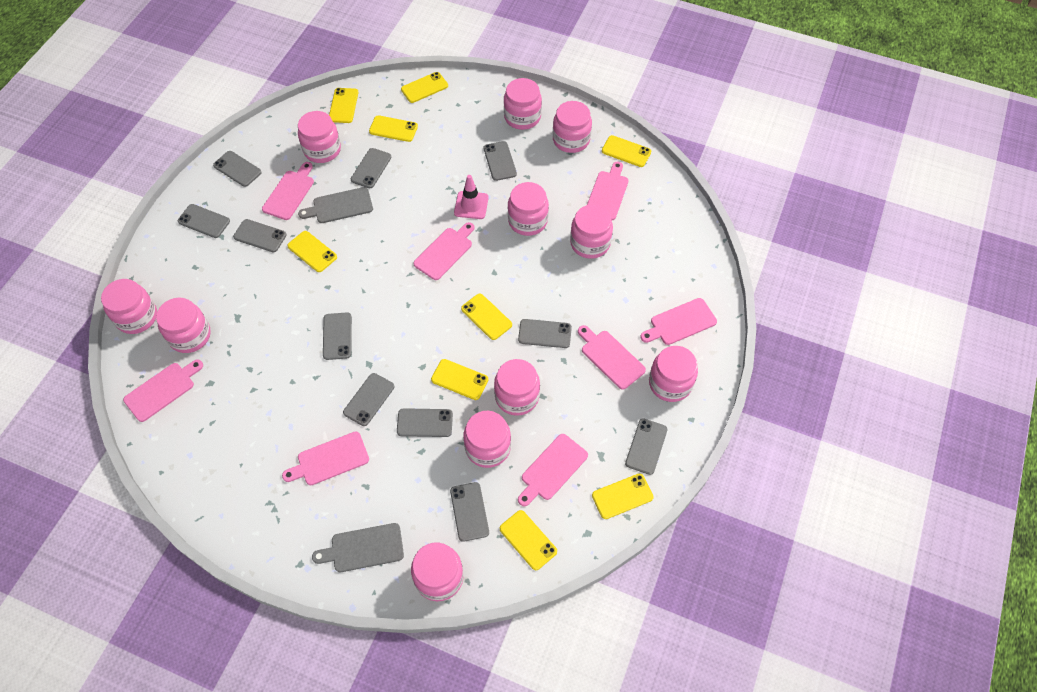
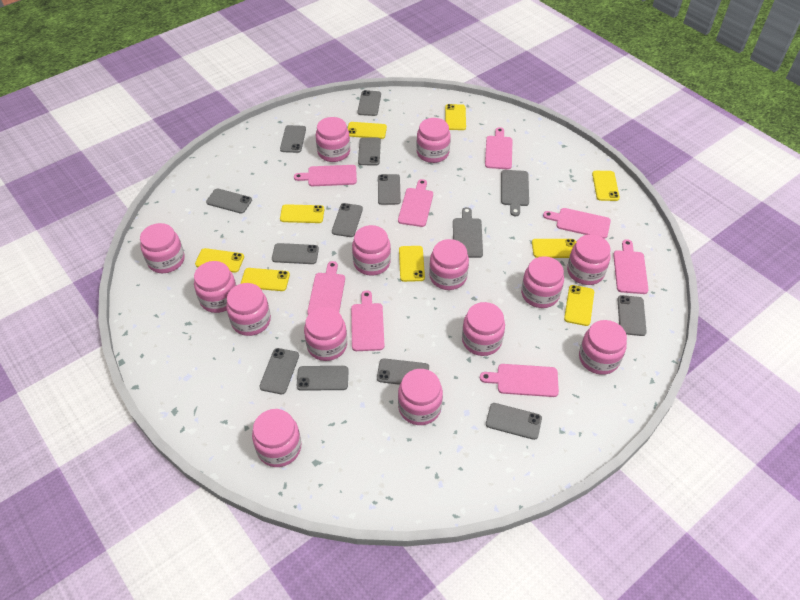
grey phone: 11 -> 12
pink jar: 11 -> 14
pink traffic cone: 1 -> 0

